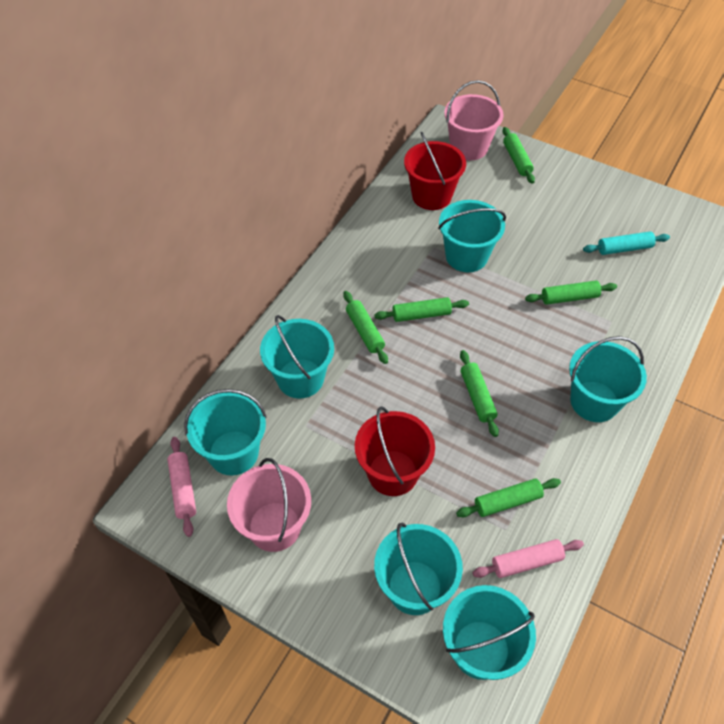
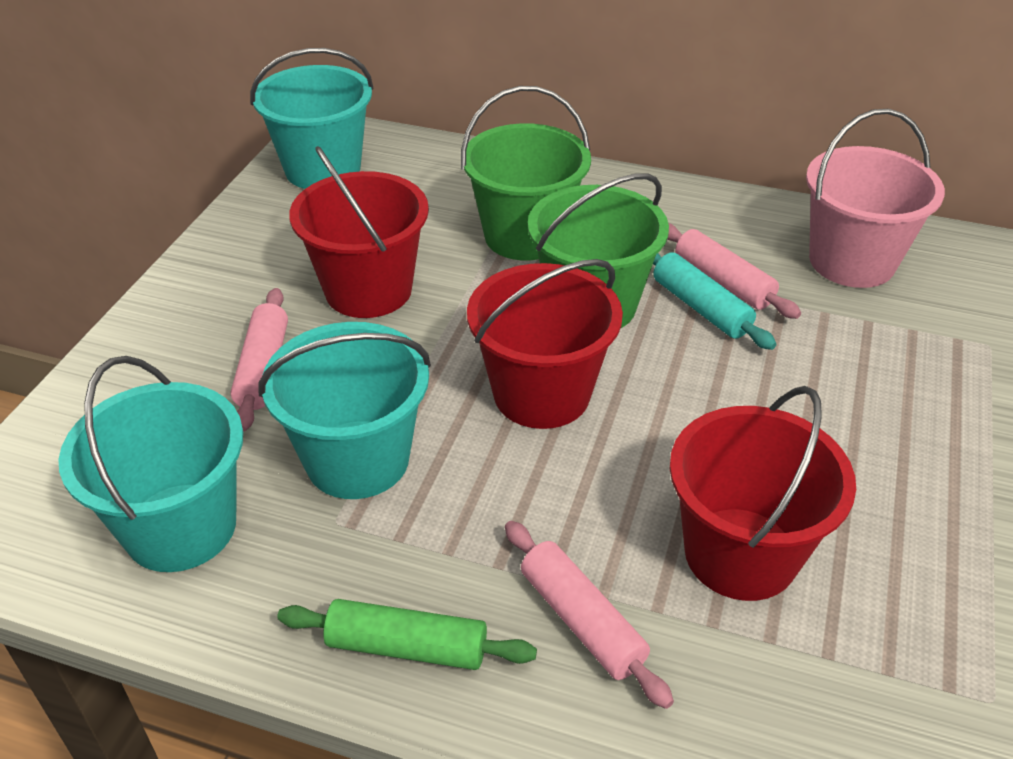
green bucket: 0 -> 2
green rolling pin: 6 -> 1
pink bucket: 2 -> 1
pink rolling pin: 2 -> 3
red bucket: 2 -> 3
turquoise bucket: 6 -> 3

